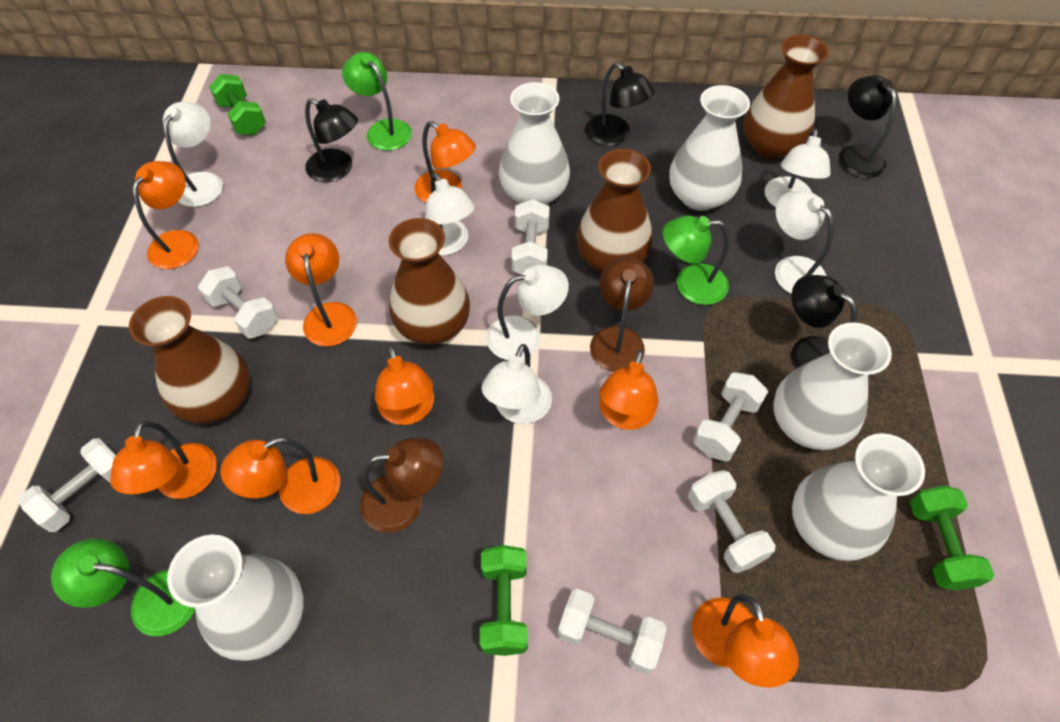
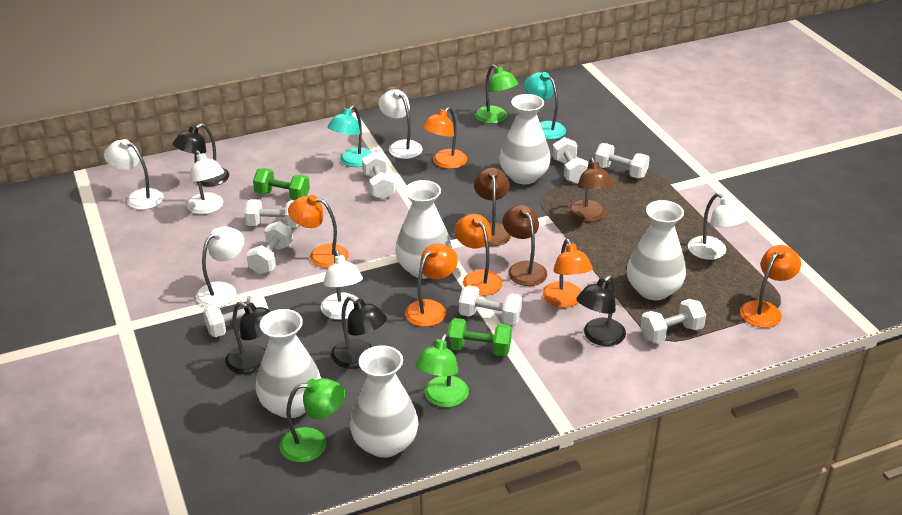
brown lamp: 2 -> 3
brown vase: 4 -> 0
green dumbbell: 3 -> 2
orange lamp: 8 -> 6
turquoise lamp: 0 -> 2
white dumbbell: 6 -> 8

